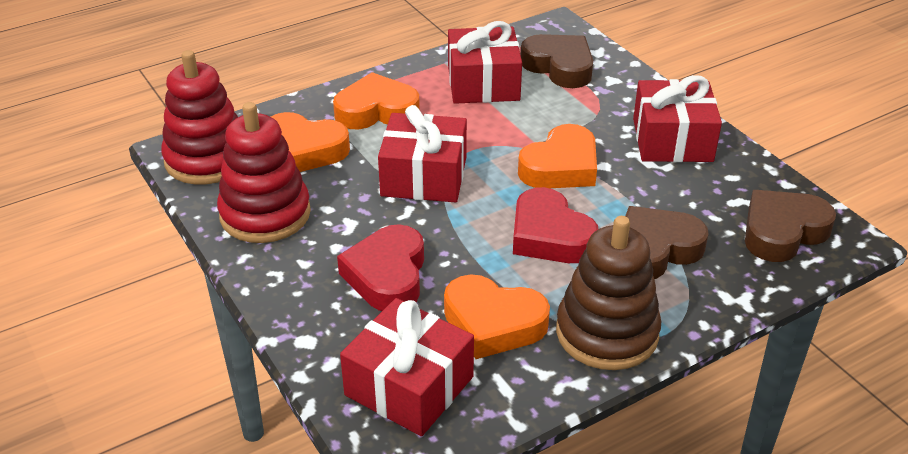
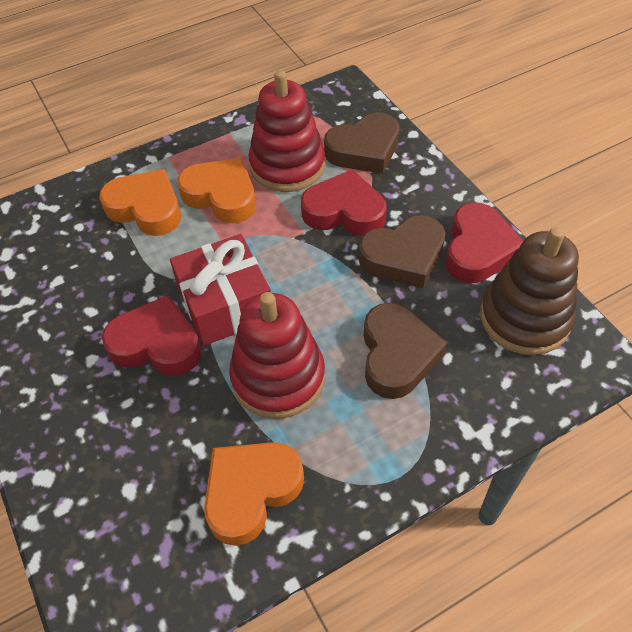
orange heart: 4 -> 3
red gift: 4 -> 1
red heart: 2 -> 3

